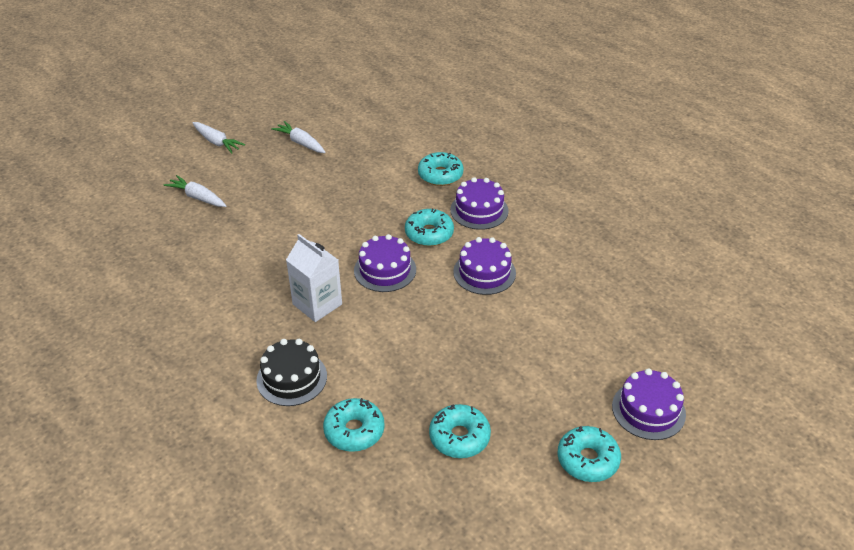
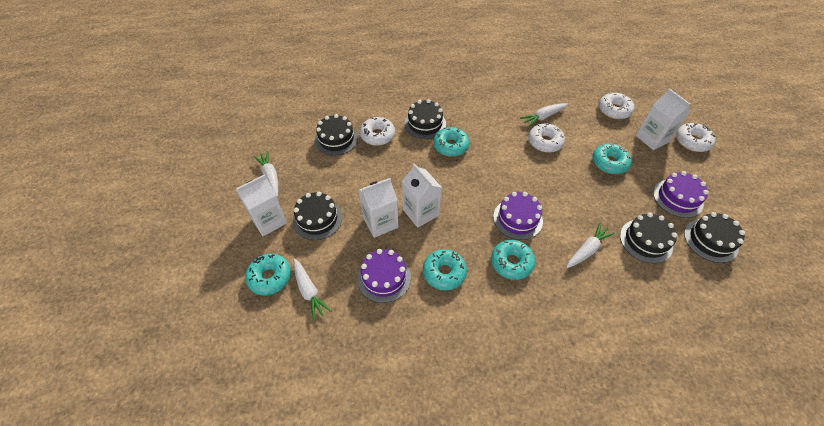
black cake: 1 -> 5
purple cake: 4 -> 3
white carrot: 3 -> 4
white carton: 1 -> 4
white donut: 0 -> 4

